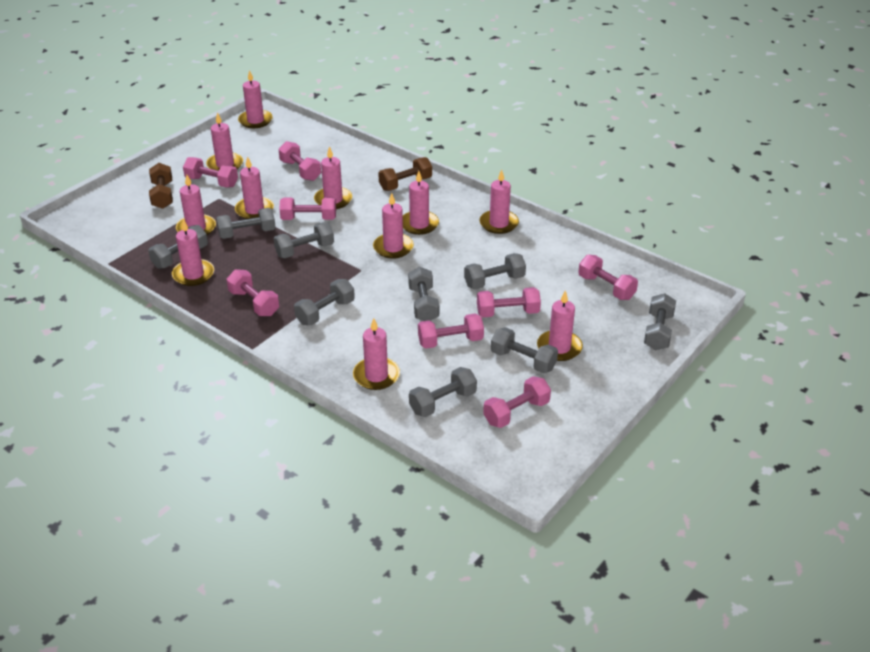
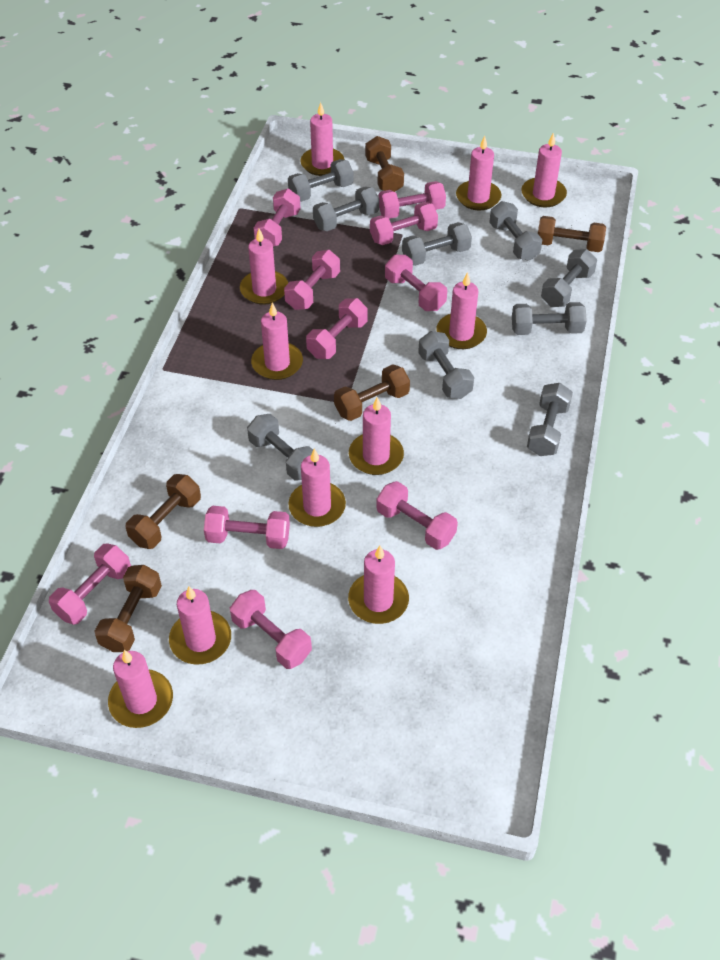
brown dumbbell: 2 -> 5
pink dumbbell: 8 -> 10

